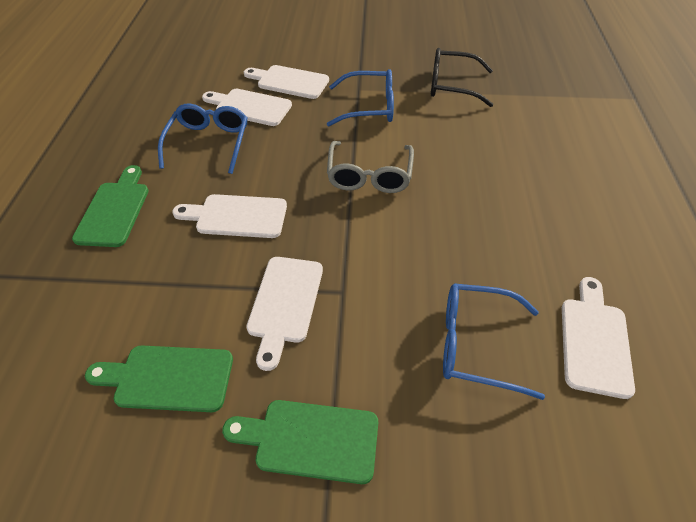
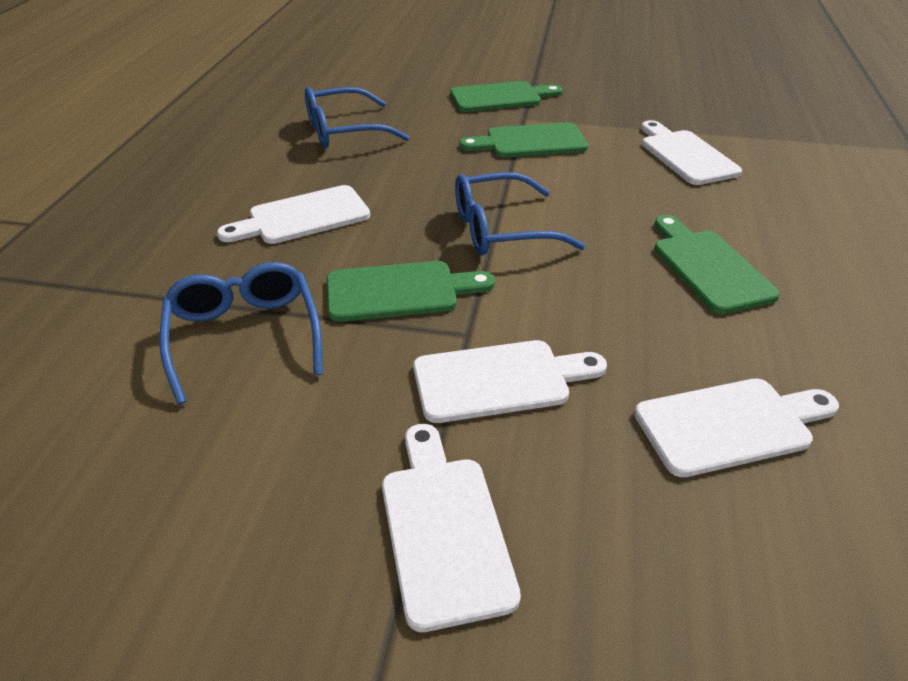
black glasses: 1 -> 0
green cutting board: 3 -> 4
grey glasses: 1 -> 0

